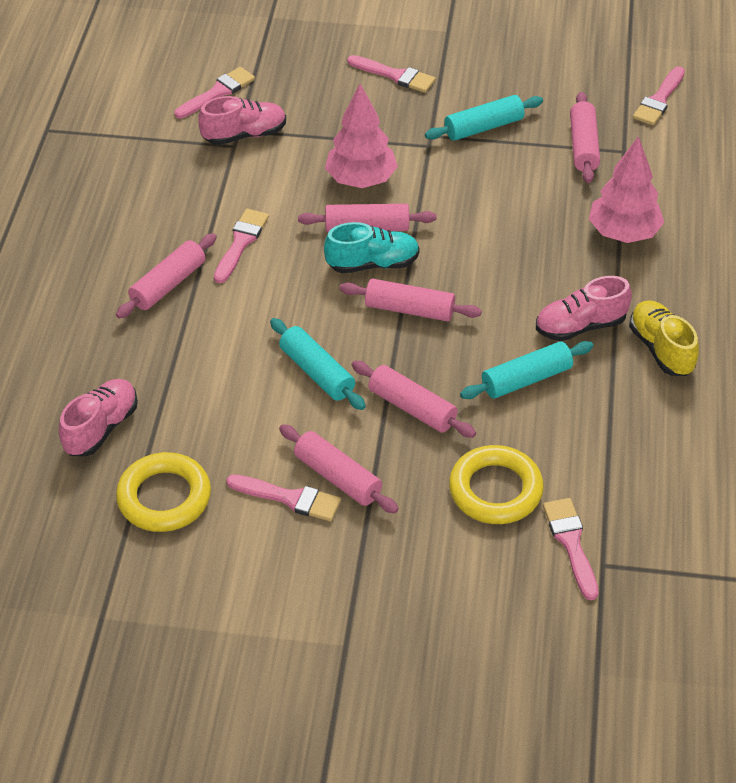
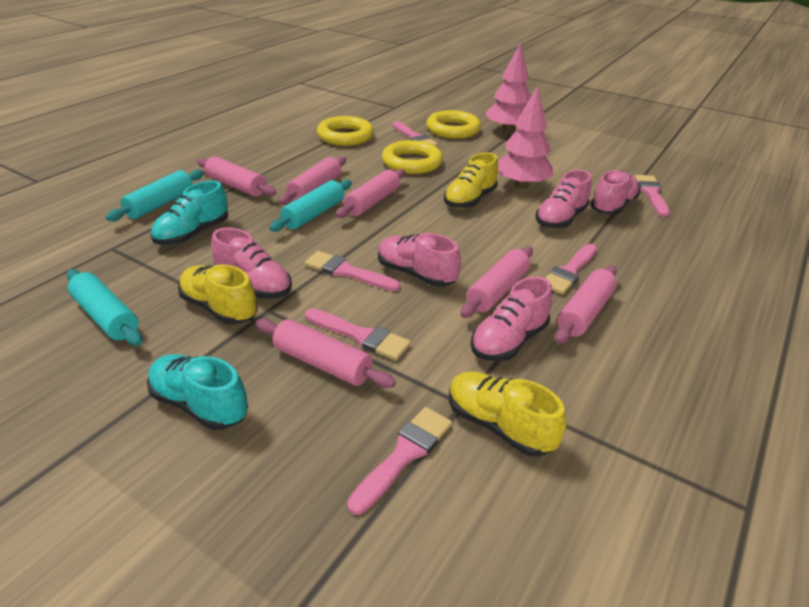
pink shoe: 3 -> 5
turquoise shoe: 1 -> 2
yellow ring: 2 -> 3
yellow shoe: 1 -> 3

